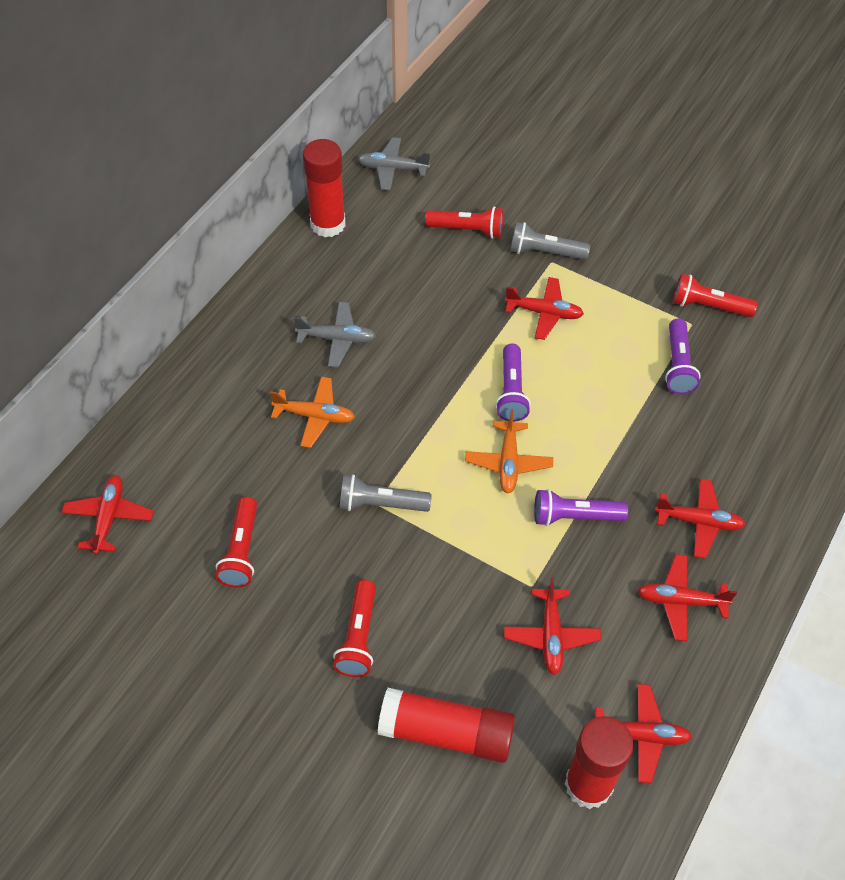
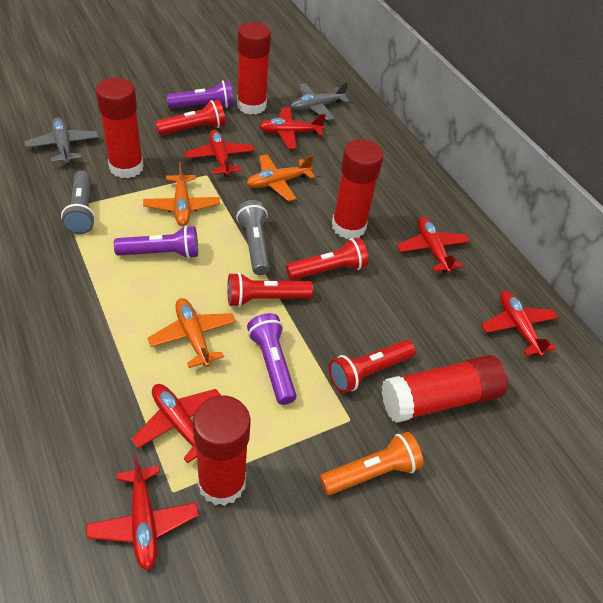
orange flashlight: 0 -> 1
orange plane: 2 -> 3
red glue stick: 3 -> 5

